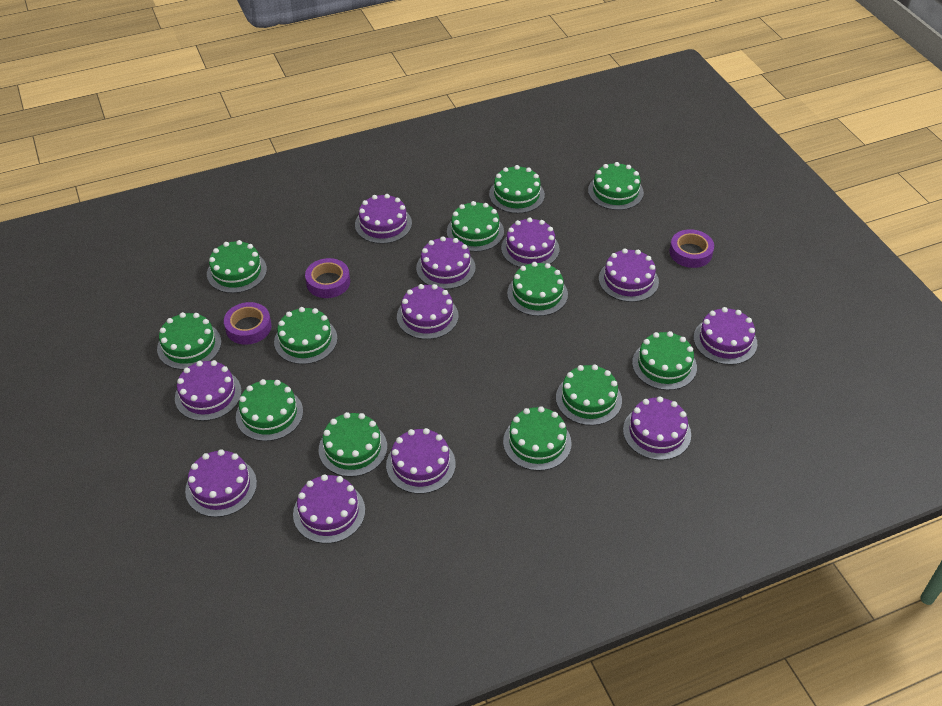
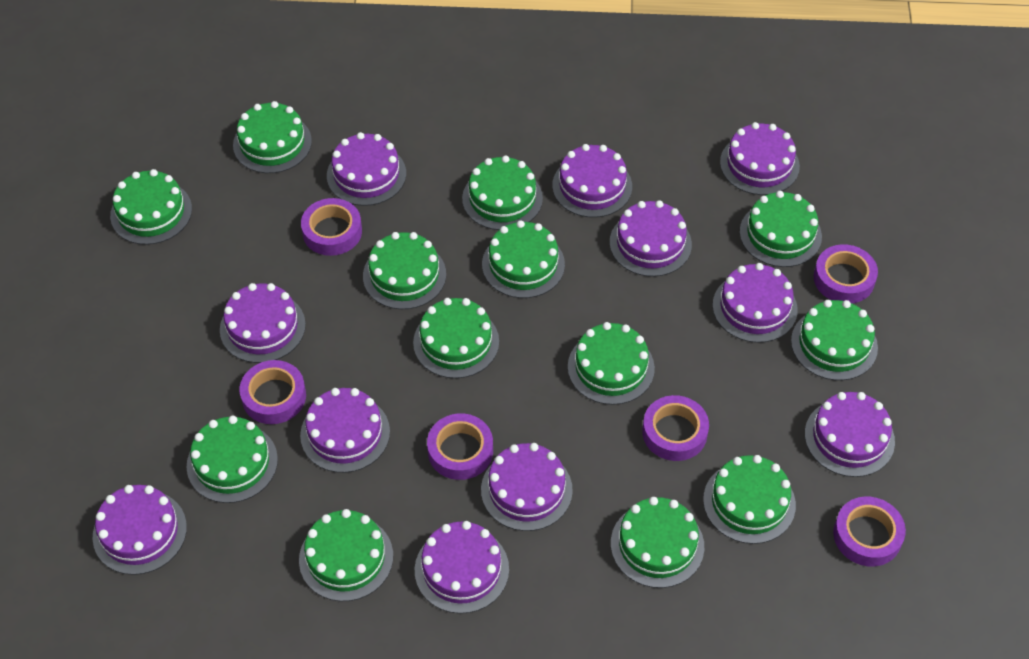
green cake: 12 -> 13
purple tape: 3 -> 6

